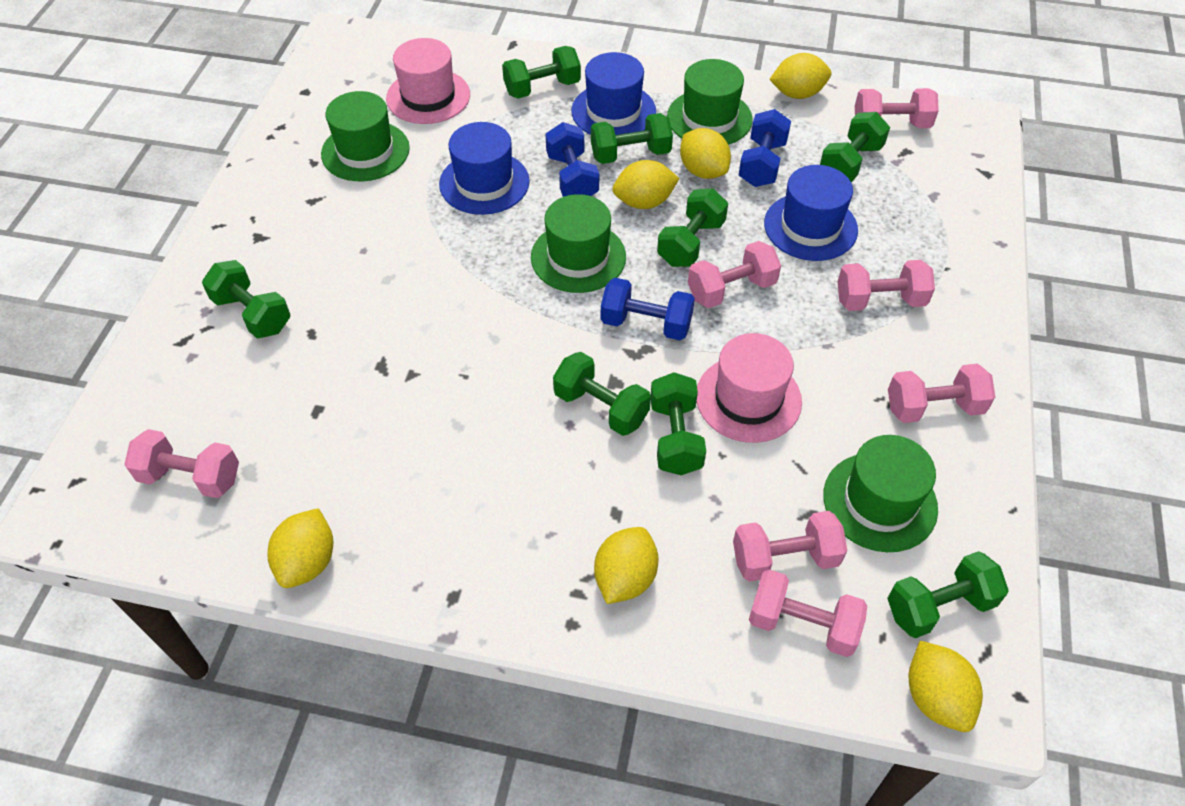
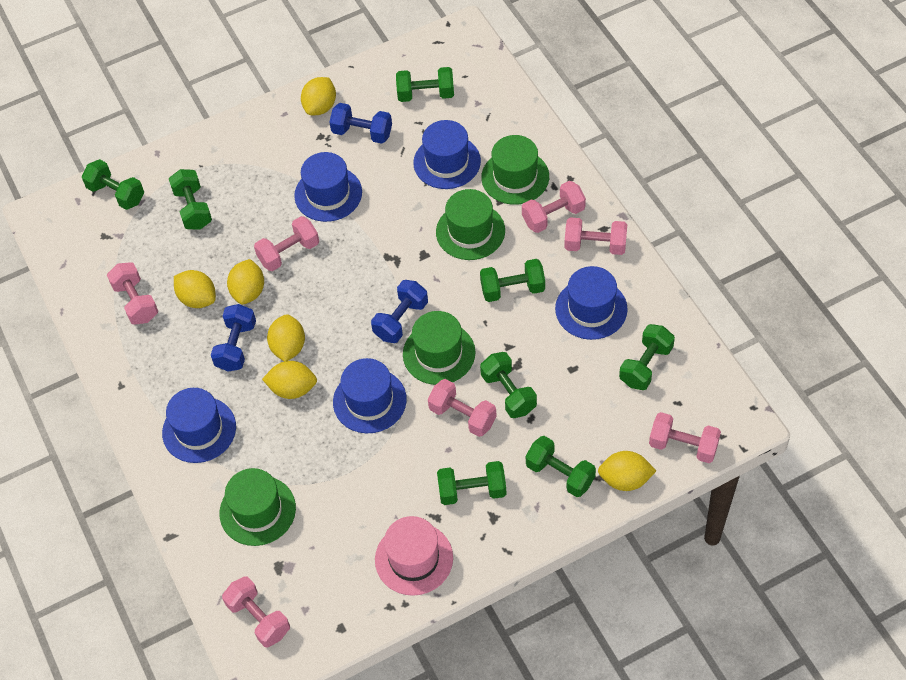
blue hat: 3 -> 5
pink hat: 2 -> 1

